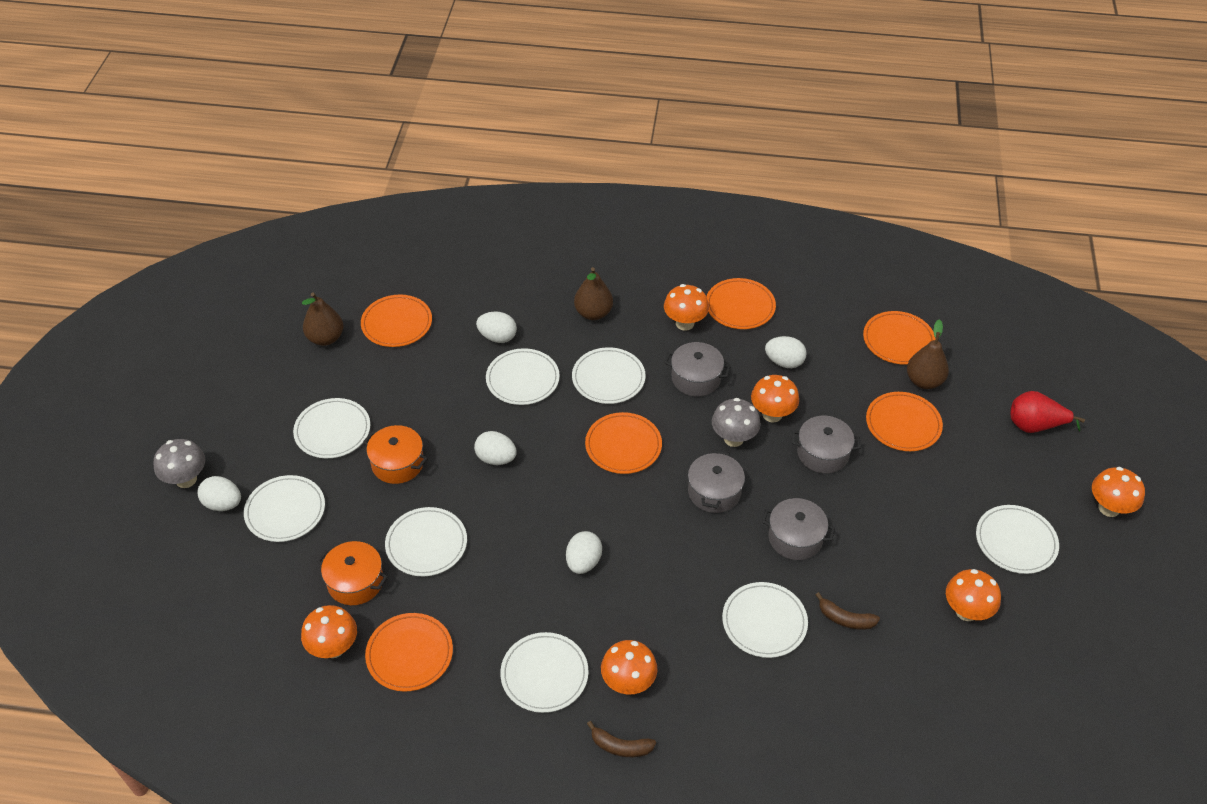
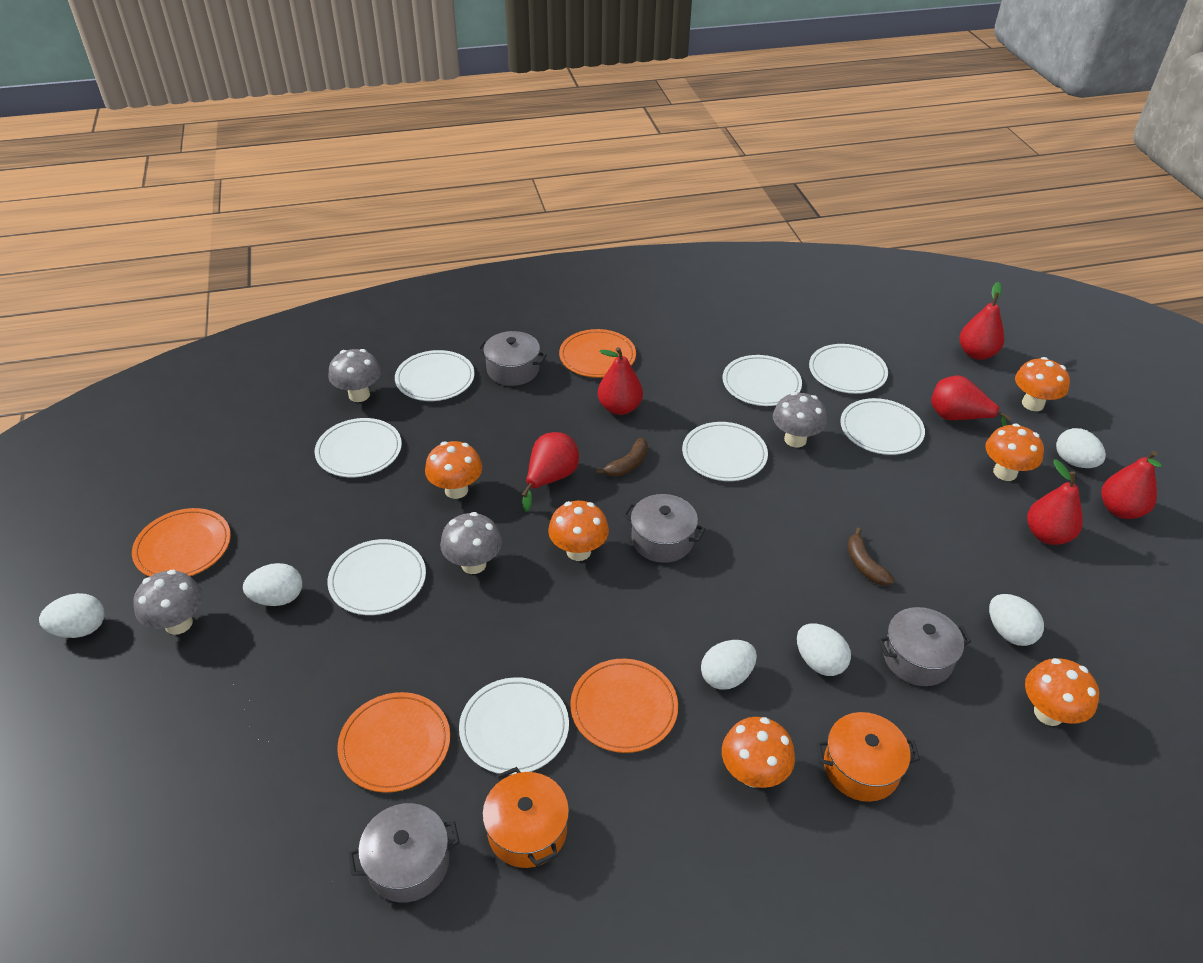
brown pear: 3 -> 0
grey mushroom: 2 -> 4
orange plate: 6 -> 4
red pear: 1 -> 6
white egg: 5 -> 6

